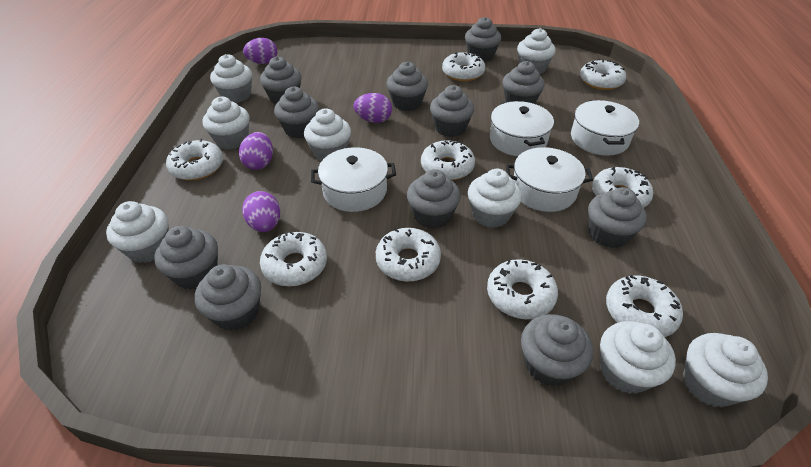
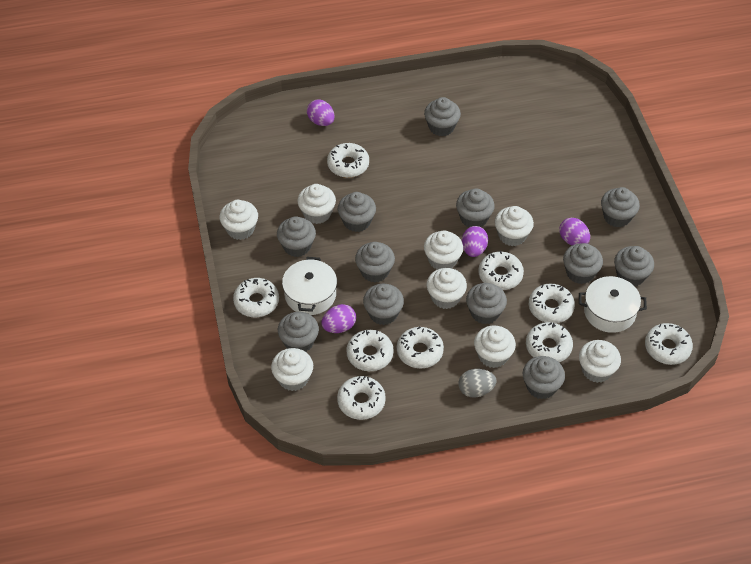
grey cupcake: 11 -> 12
grey egg: 0 -> 1
white pot: 4 -> 2

